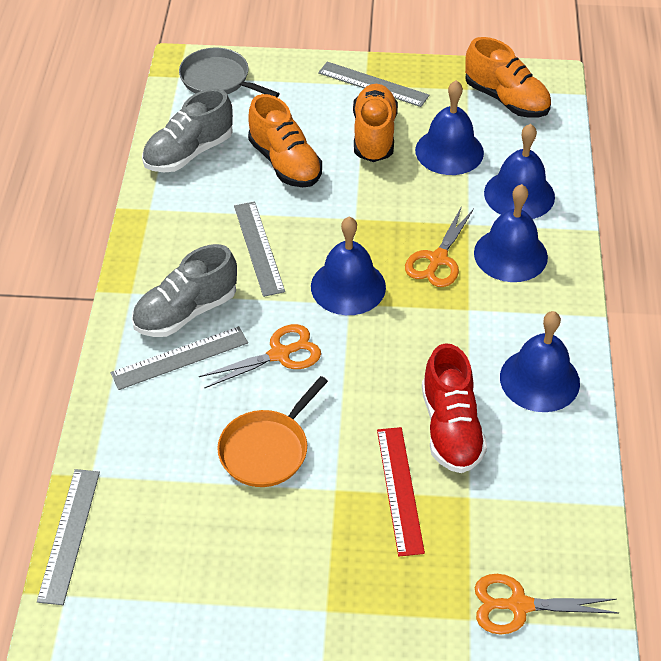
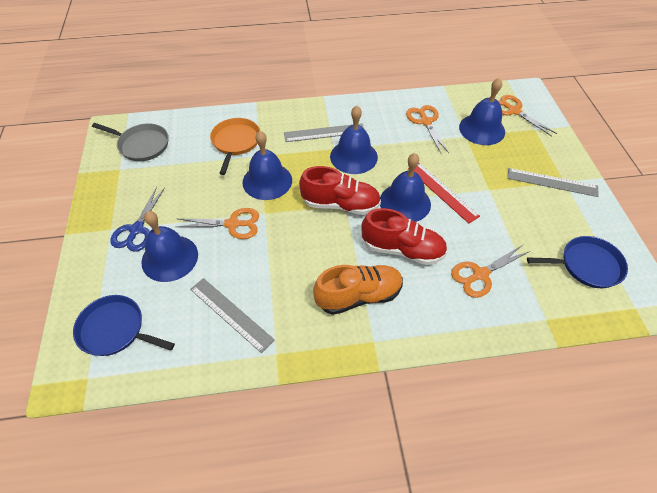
blue pan: 0 -> 2
blue scissors: 0 -> 1
grey ruler: 4 -> 3
grey shoe: 2 -> 0
orange scissors: 3 -> 4
orange shoe: 3 -> 1
red shoe: 1 -> 2

